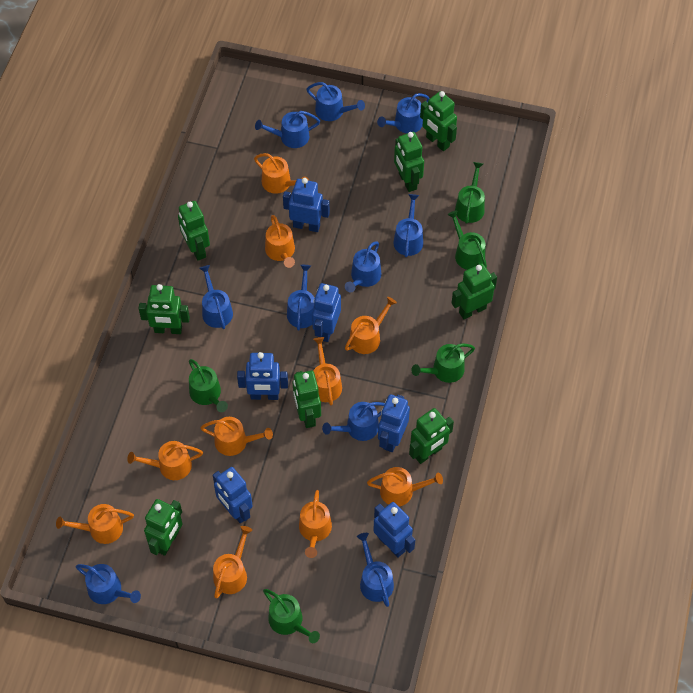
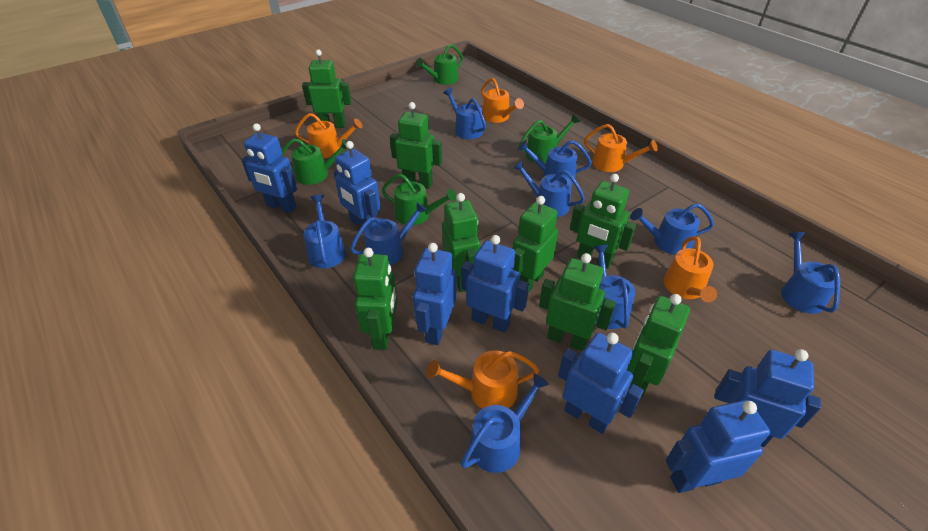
blue robot: 6 -> 7
blue watering can: 10 -> 9
green watering can: 5 -> 4
orange watering can: 10 -> 5

